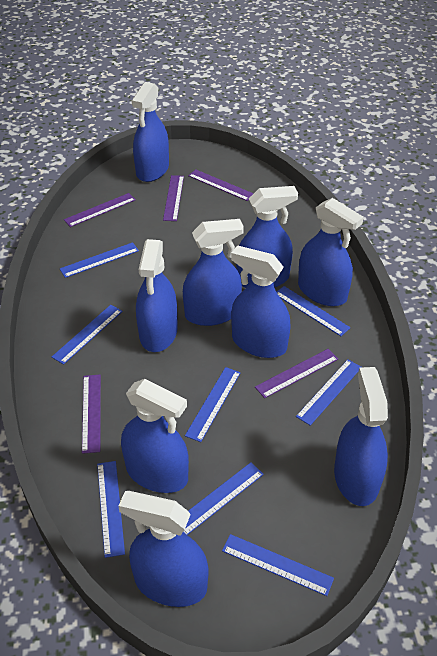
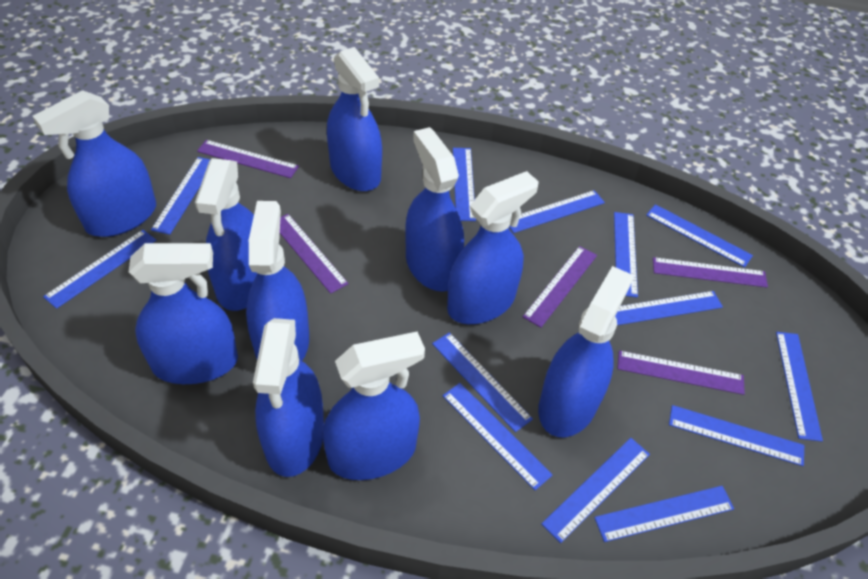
blue ruler: 8 -> 13
blue spray bottle: 9 -> 10

